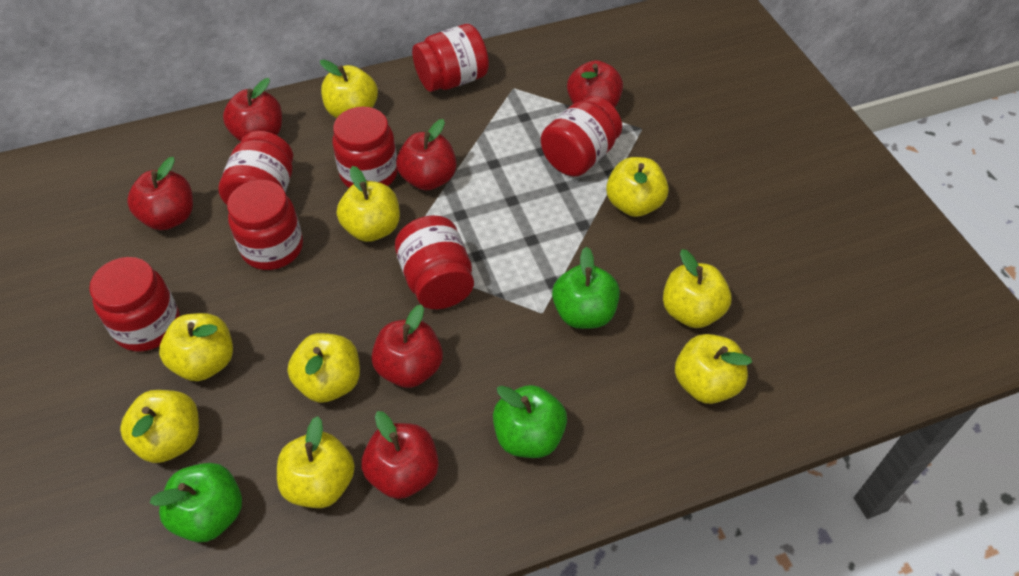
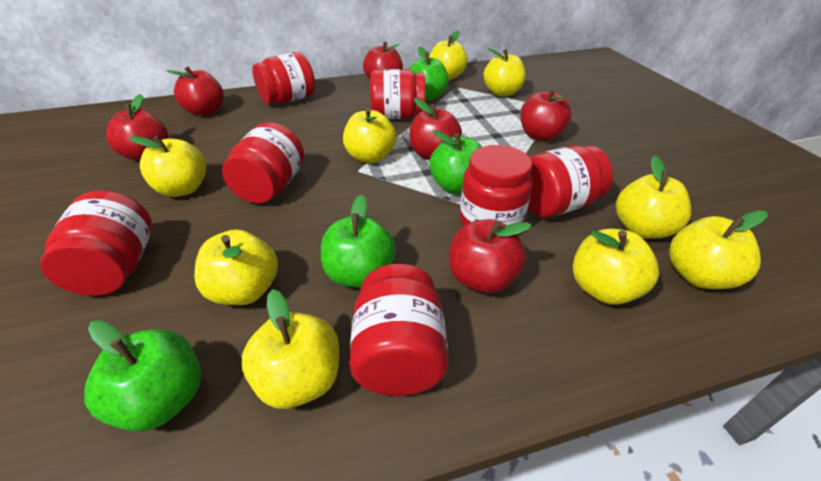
green apple: 3 -> 4

